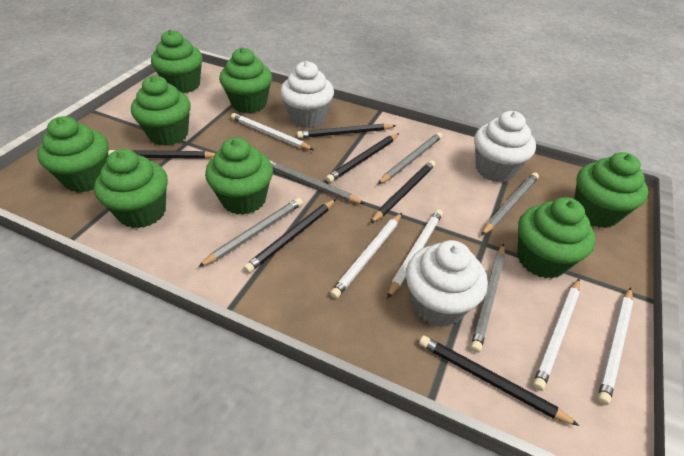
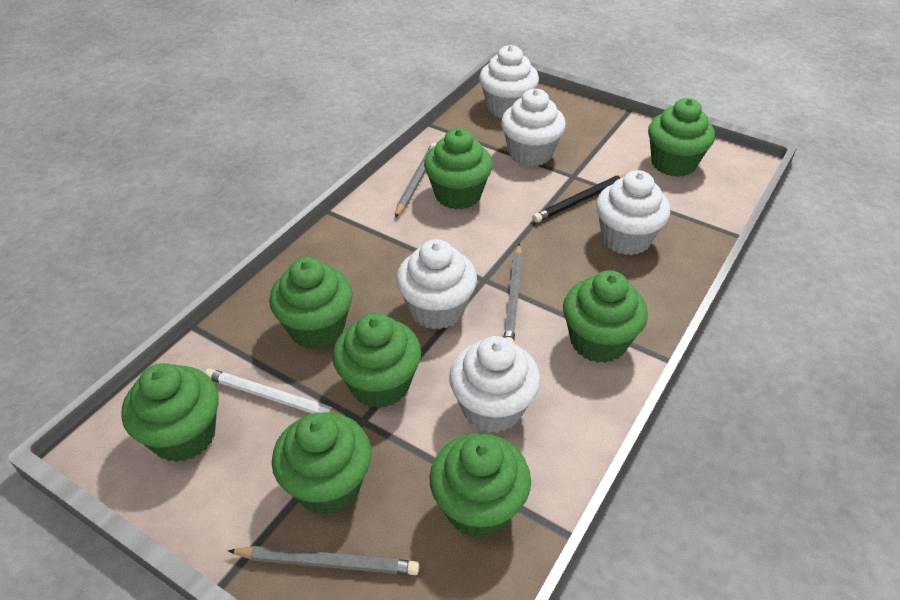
black pencil: 6 -> 1
grey pencil: 5 -> 3
white cupcake: 3 -> 5
white pencil: 5 -> 1

